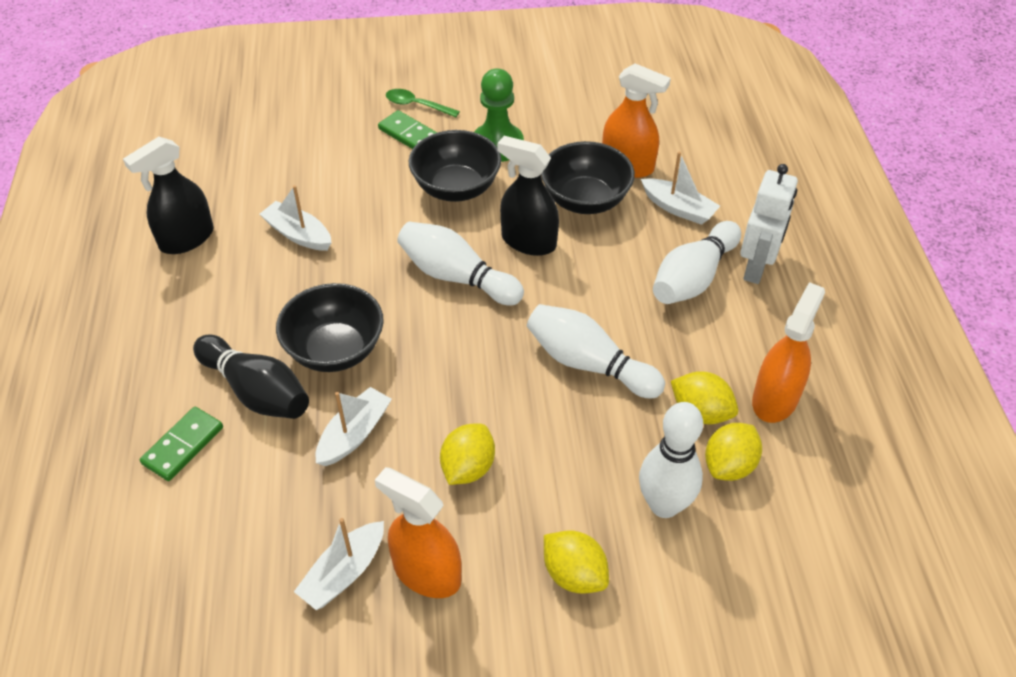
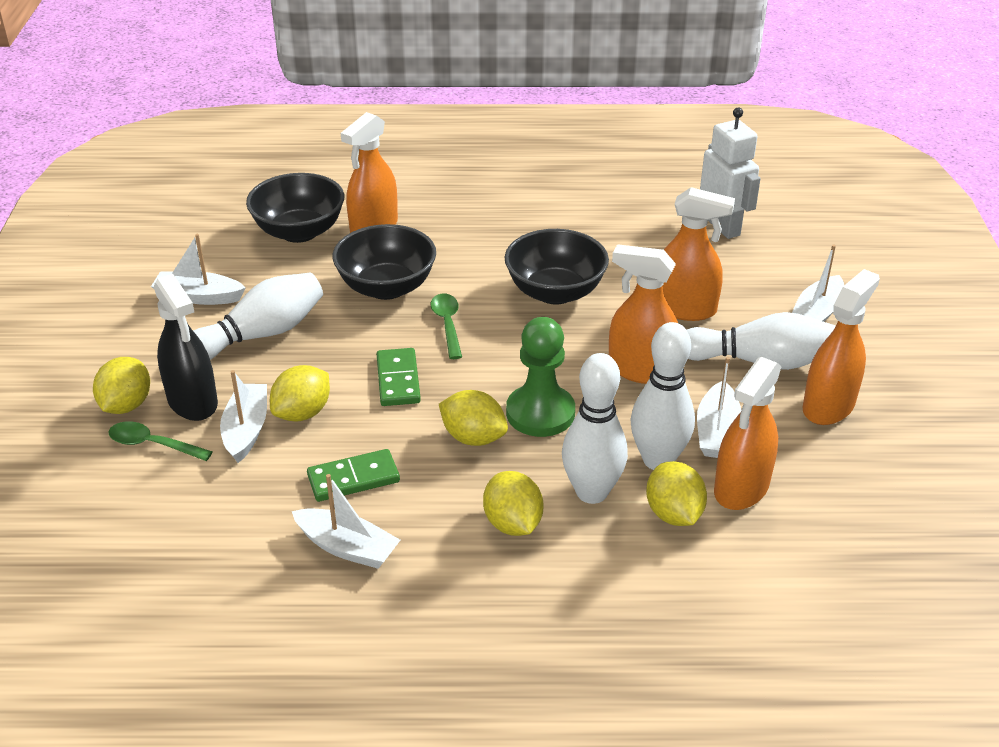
black bowling pin: 1 -> 0
black spray bottle: 2 -> 1
green spoon: 1 -> 2
orange spray bottle: 3 -> 5
white boat: 4 -> 5
yellow lemon: 4 -> 5

